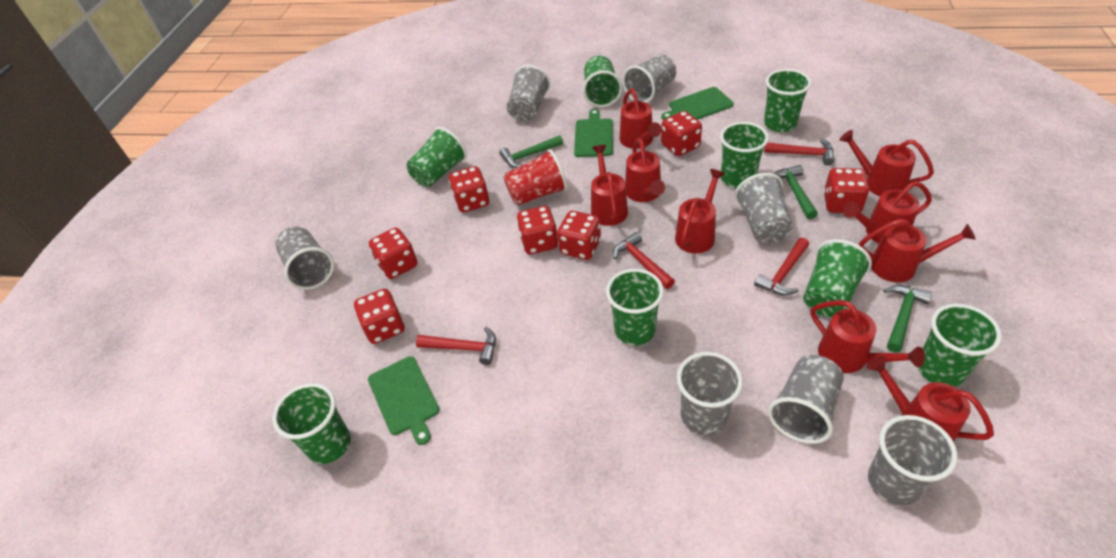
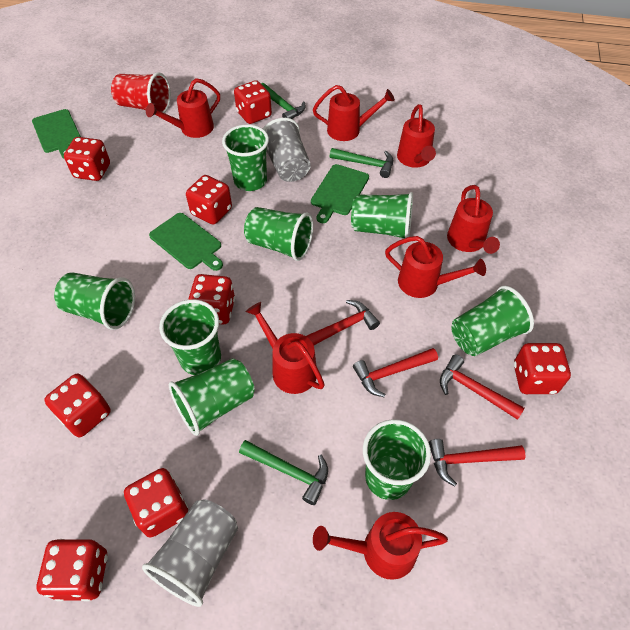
grey cup: 7 -> 2
red dice: 7 -> 8
red watering can: 9 -> 7

